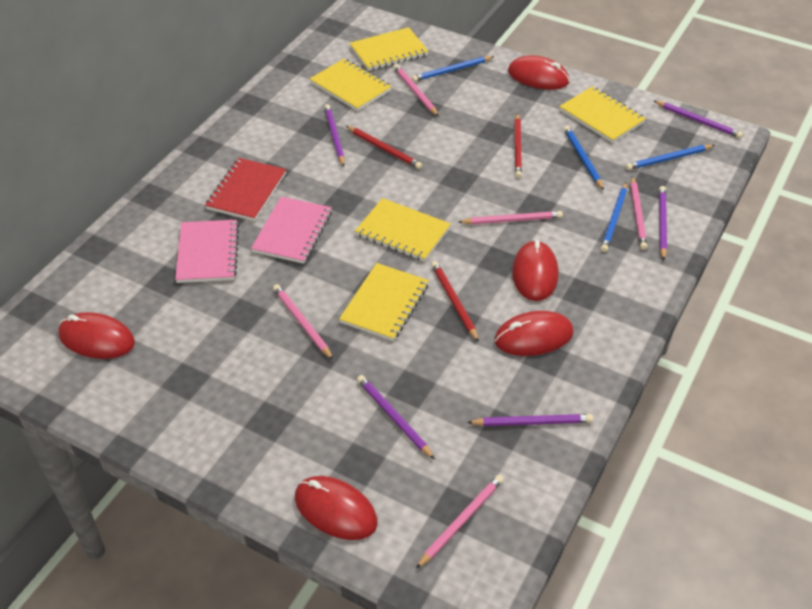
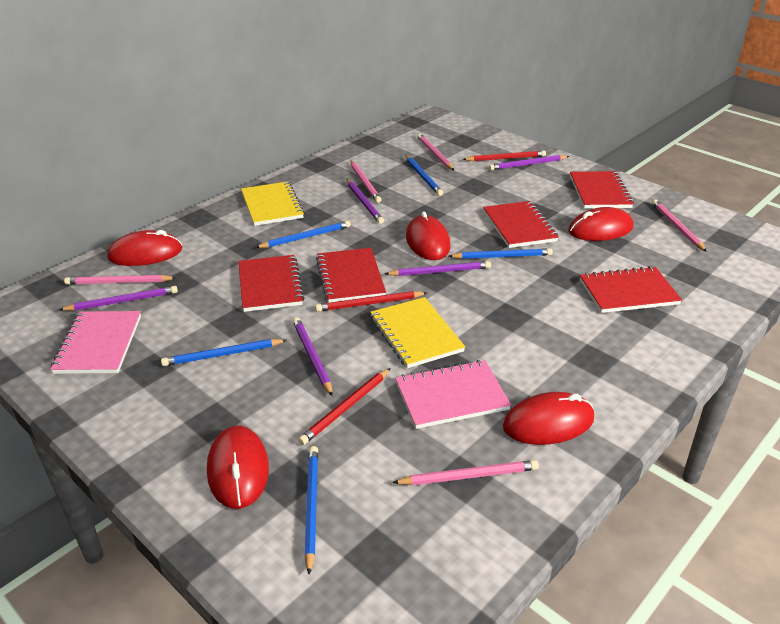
blue pencil: 4 -> 5
red notebook: 1 -> 5
yellow notebook: 5 -> 2

